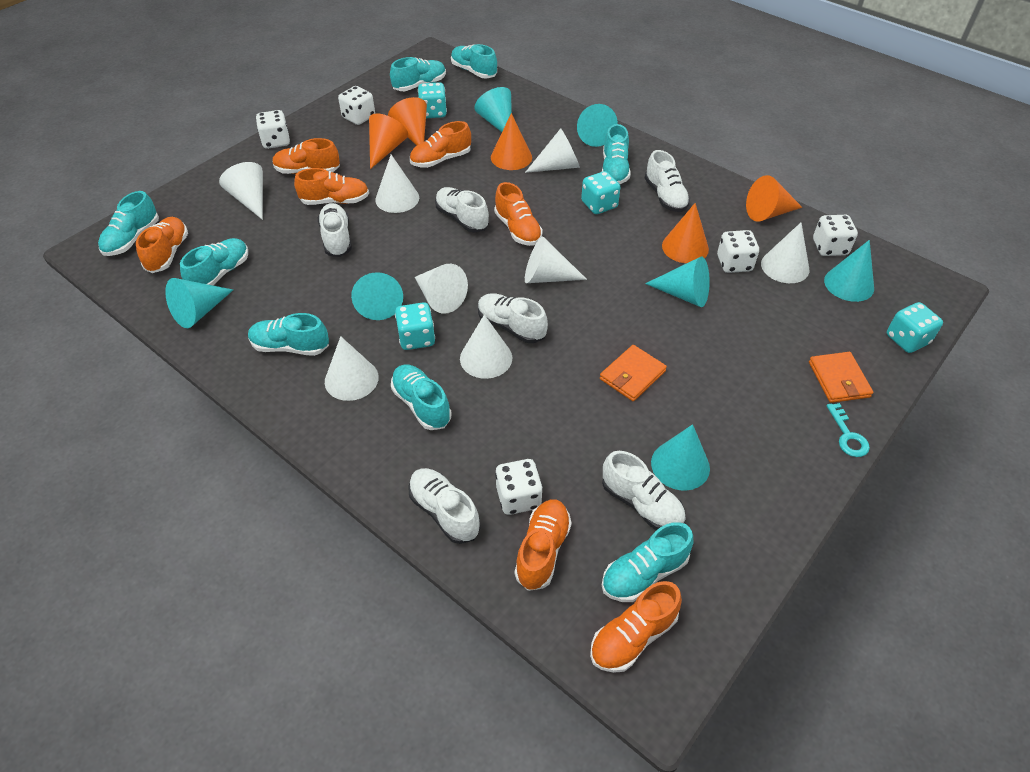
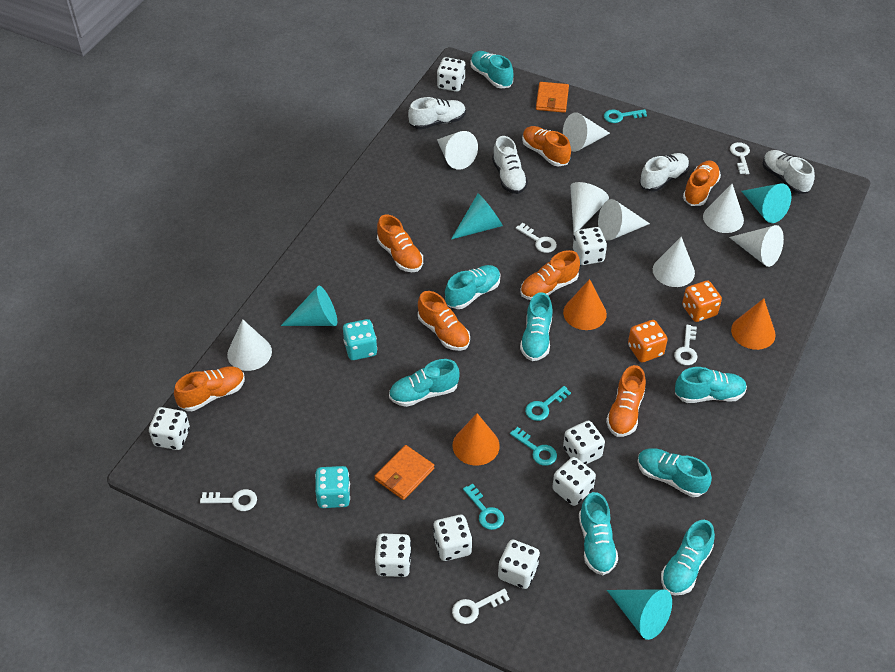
orange cone: 5 -> 3
orange dice: 0 -> 2
turquoise cone: 7 -> 4
turquoise dice: 4 -> 2
turquoise key: 1 -> 4
white dice: 5 -> 8
white key: 0 -> 5
white shoe: 6 -> 4

